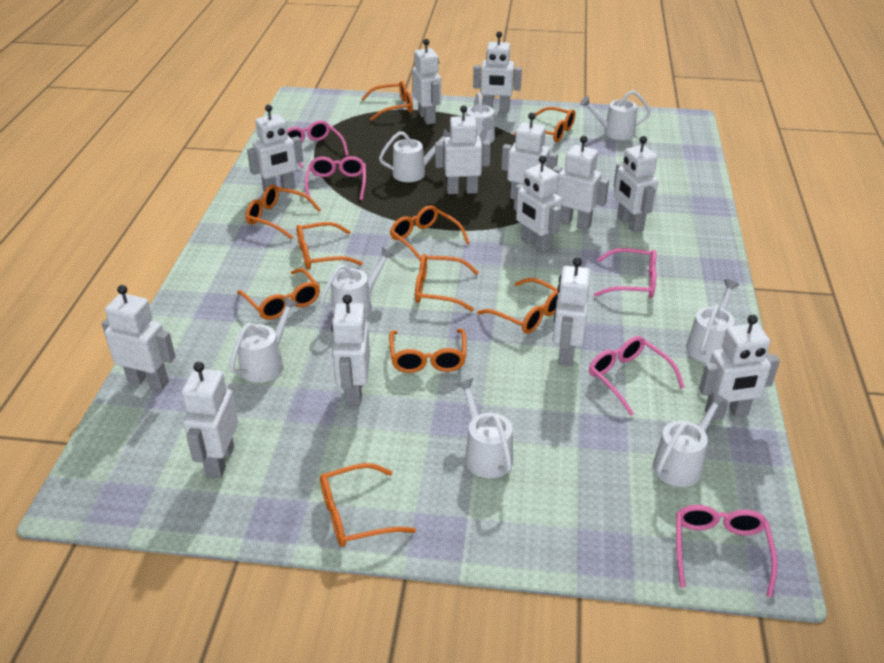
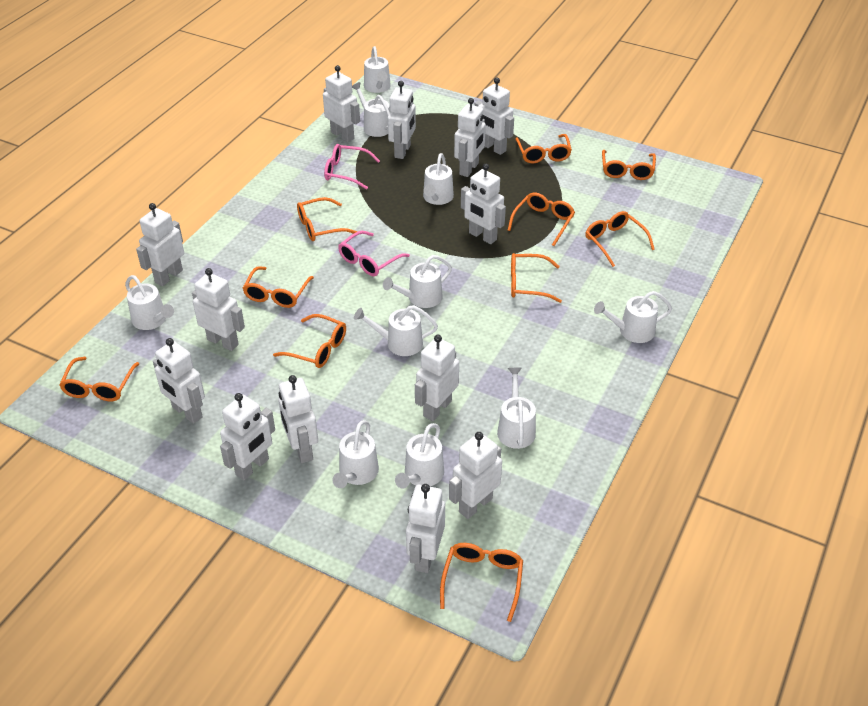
pink glasses: 5 -> 2
white watering can: 8 -> 10

